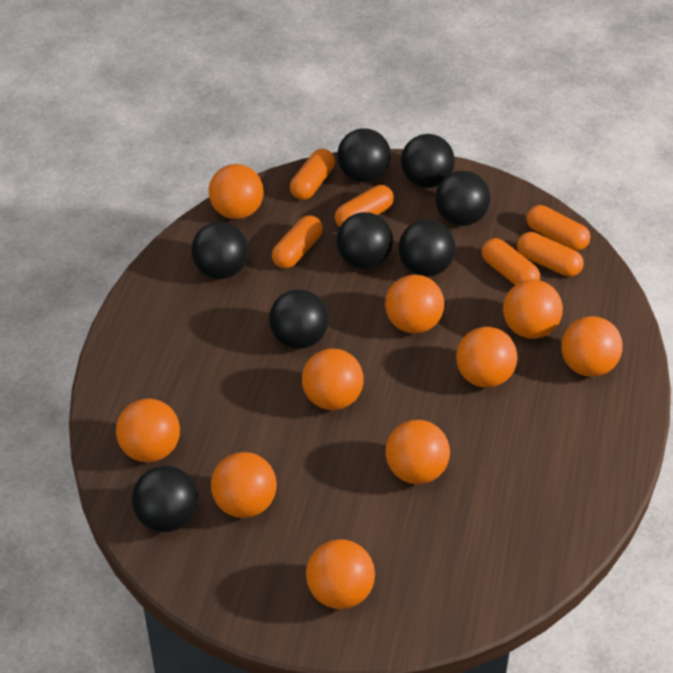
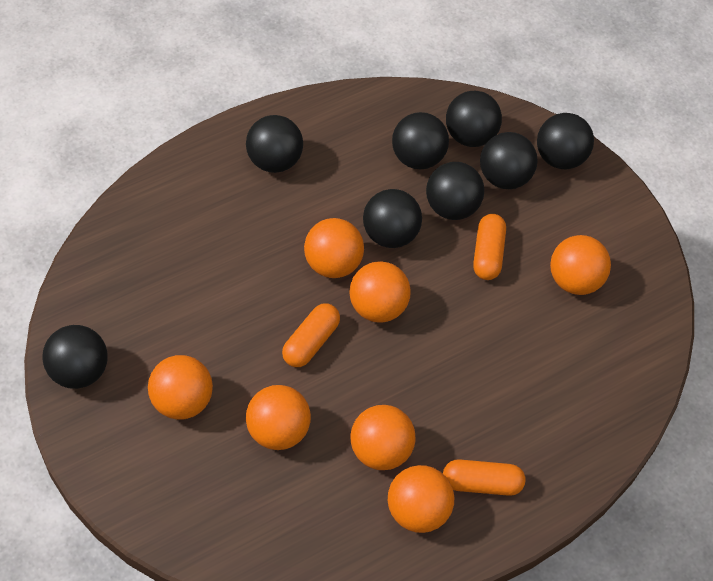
orange ball: 10 -> 7
orange capsule: 6 -> 3

